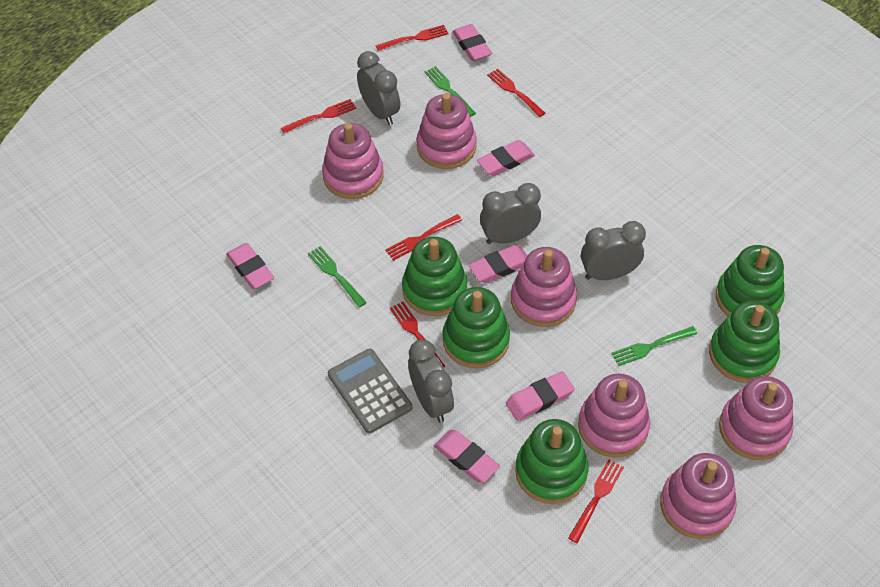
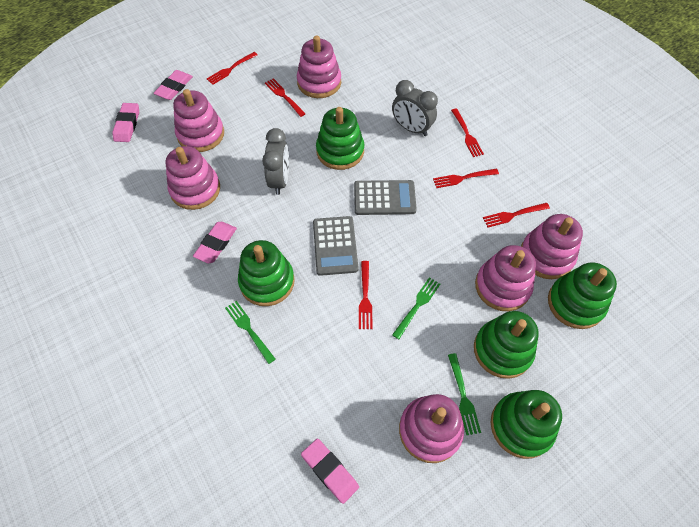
grey calculator: 1 -> 2
grey clock: 4 -> 2
pink eraser: 6 -> 4

